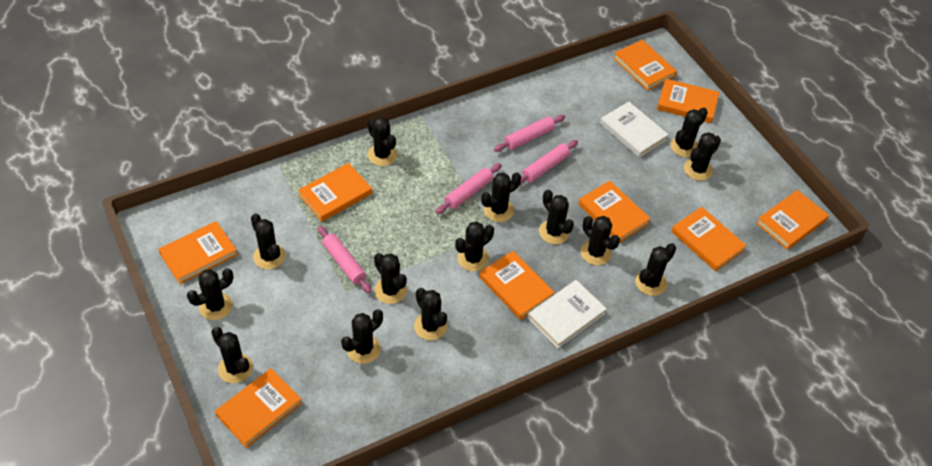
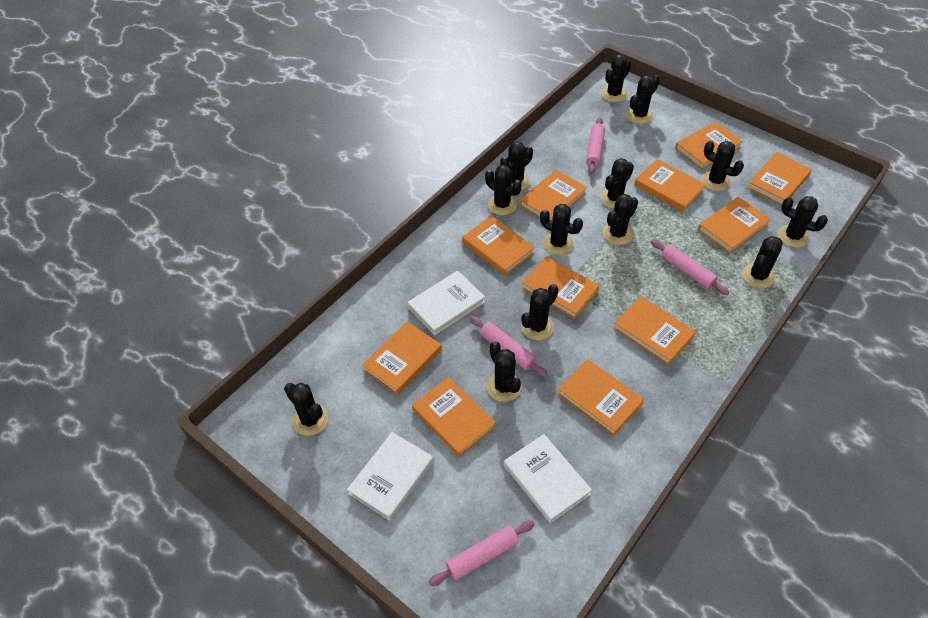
black cactus: 14 -> 13
orange book: 9 -> 11
white book: 2 -> 3

